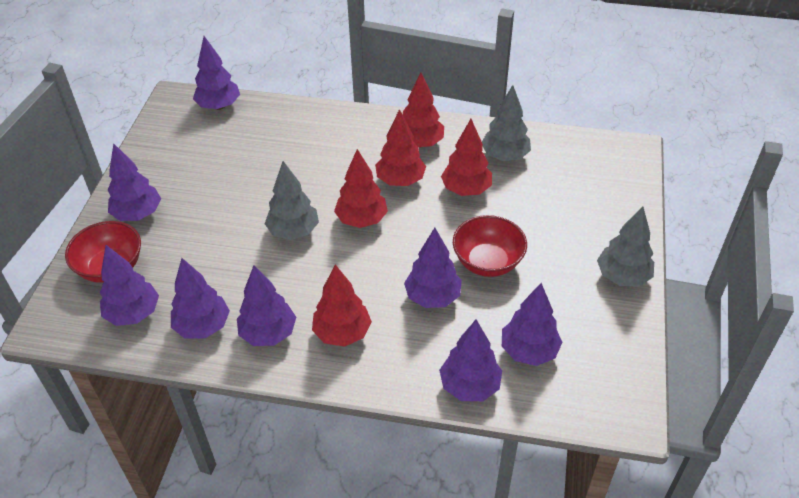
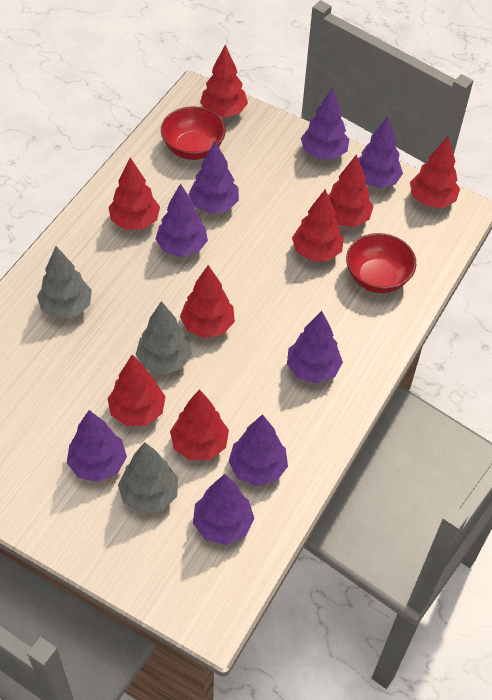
red tree: 5 -> 8

